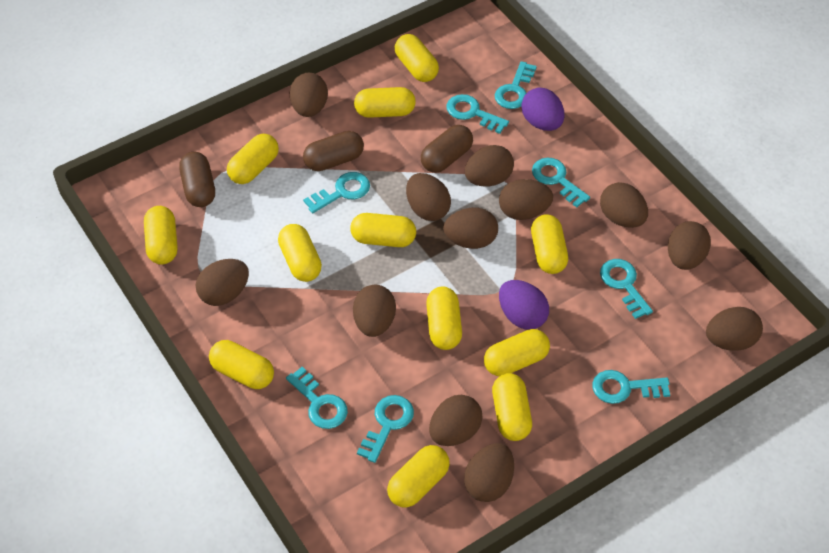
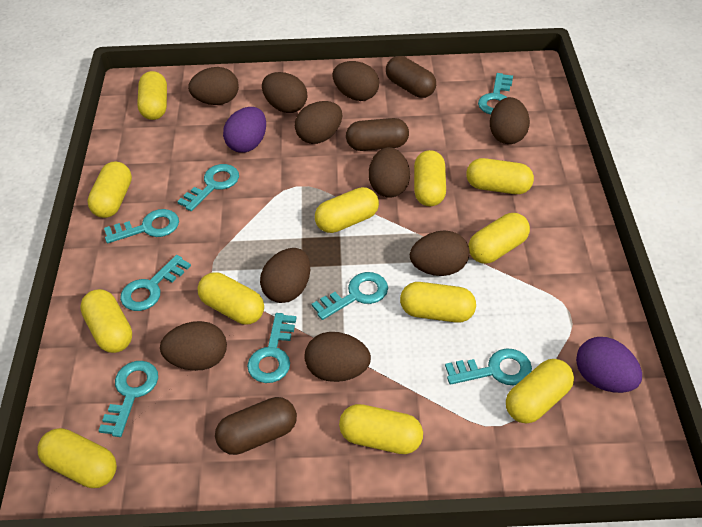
brown egg: 12 -> 10

